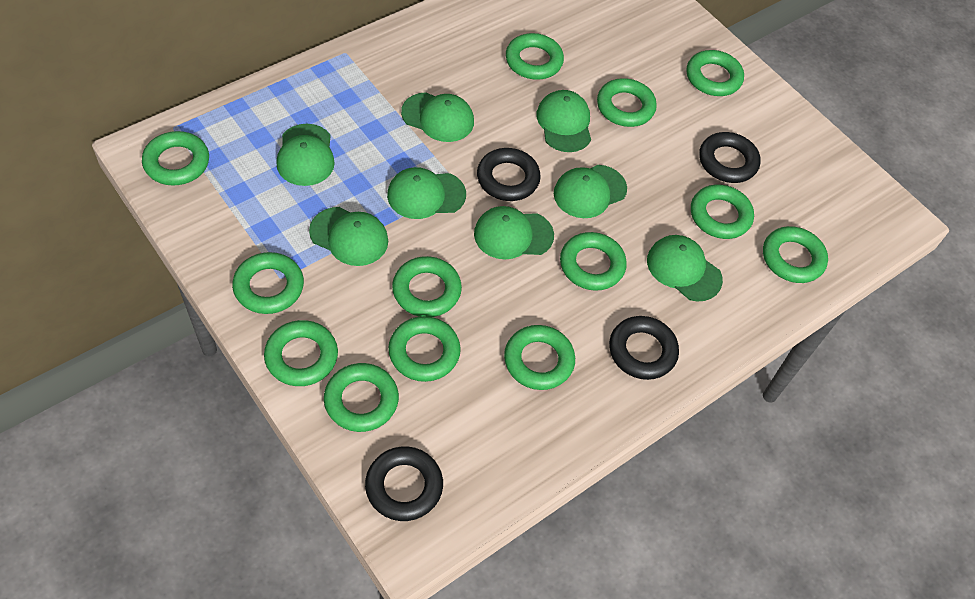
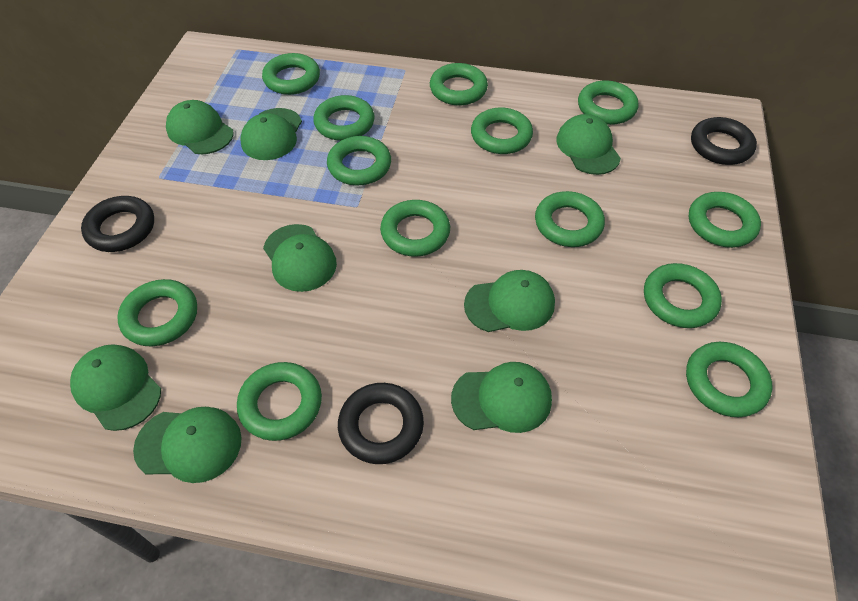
black ring: 4 -> 3

